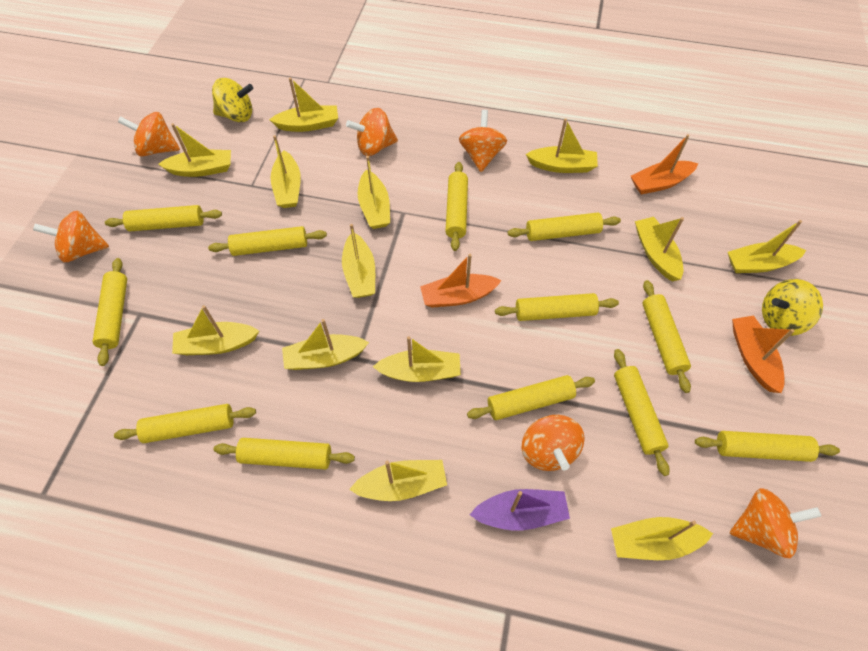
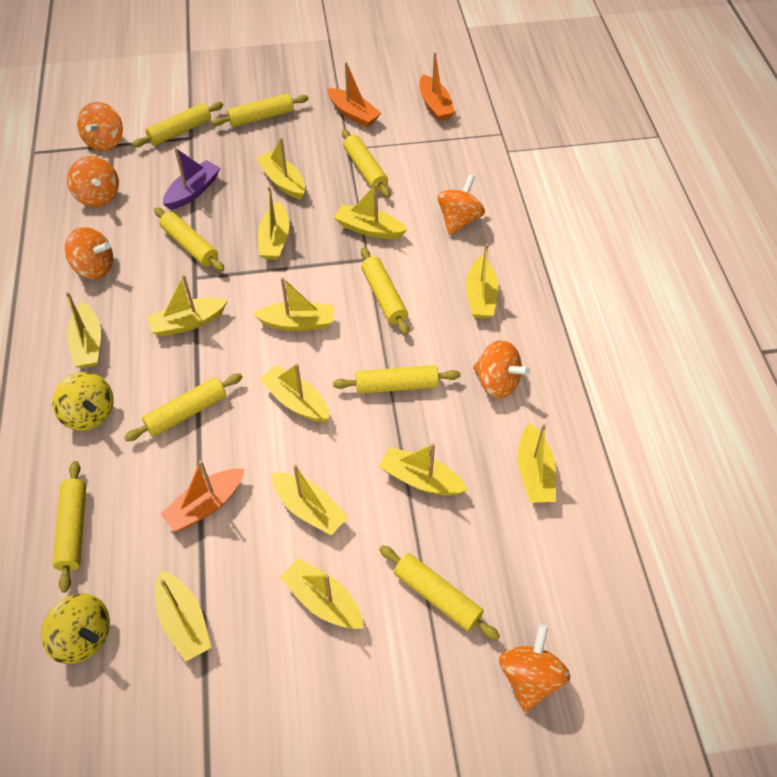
yellow rolling pin: 12 -> 9

